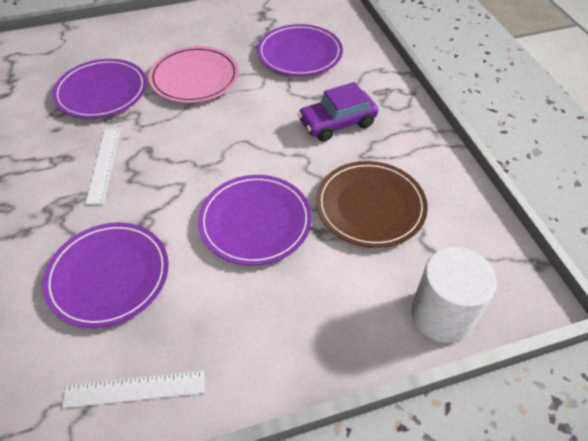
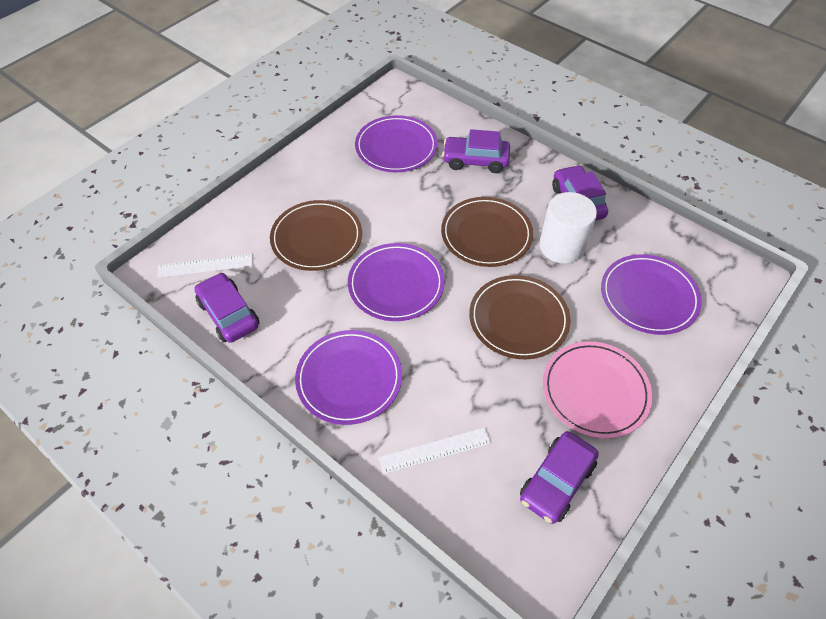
brown plate: 1 -> 3
purple car: 1 -> 4

